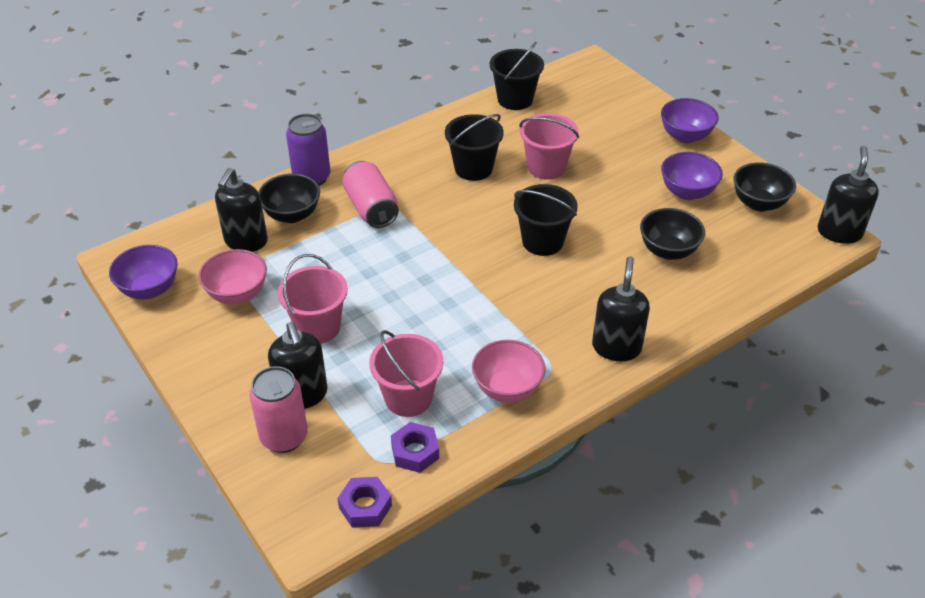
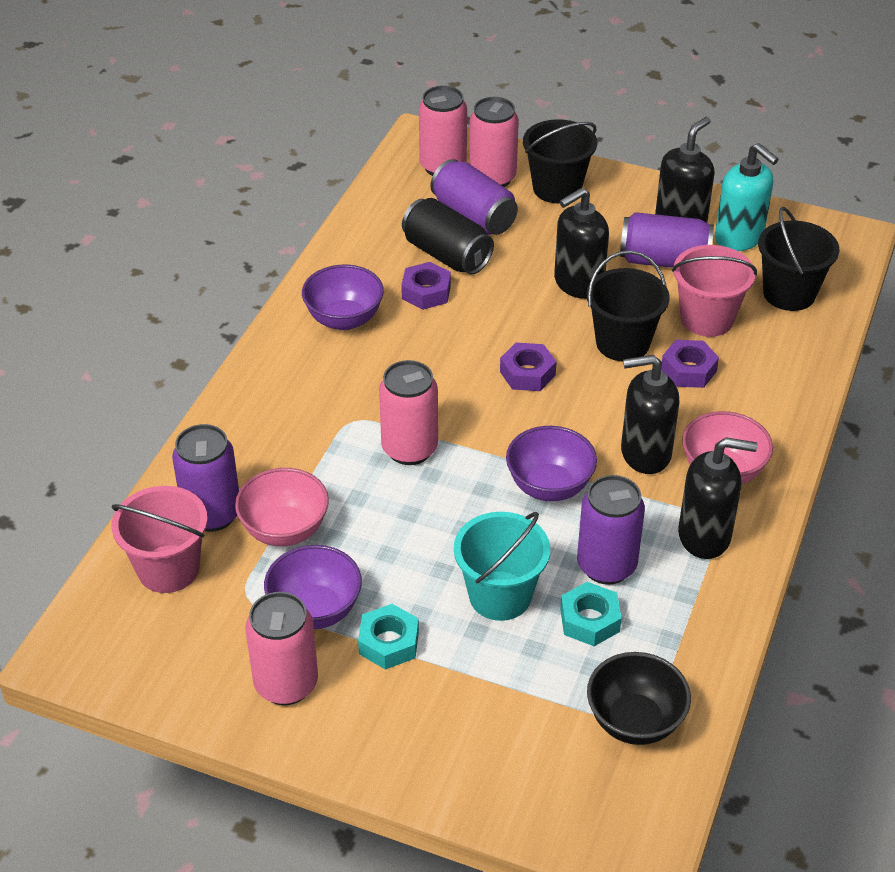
black bowl: 3 -> 1
black can: 0 -> 1
pink bucket: 3 -> 2
pink can: 2 -> 4
purple can: 1 -> 4
purple nut: 2 -> 3
turquoise bucket: 0 -> 1
turquoise nut: 0 -> 2
turquoise soap dispenser: 0 -> 1

